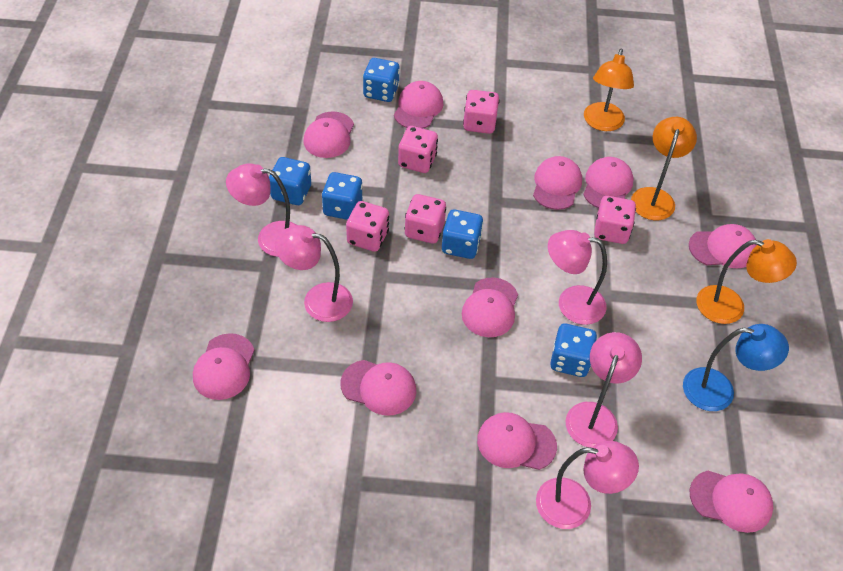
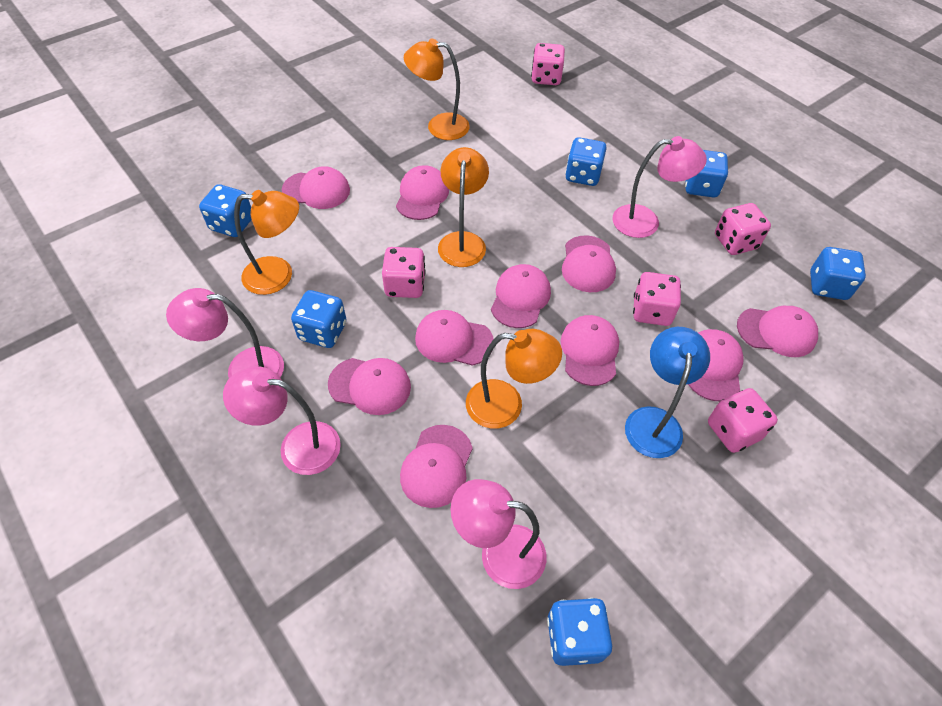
blue dice: 5 -> 6
orange lamp: 3 -> 4
pink lamp: 5 -> 4

